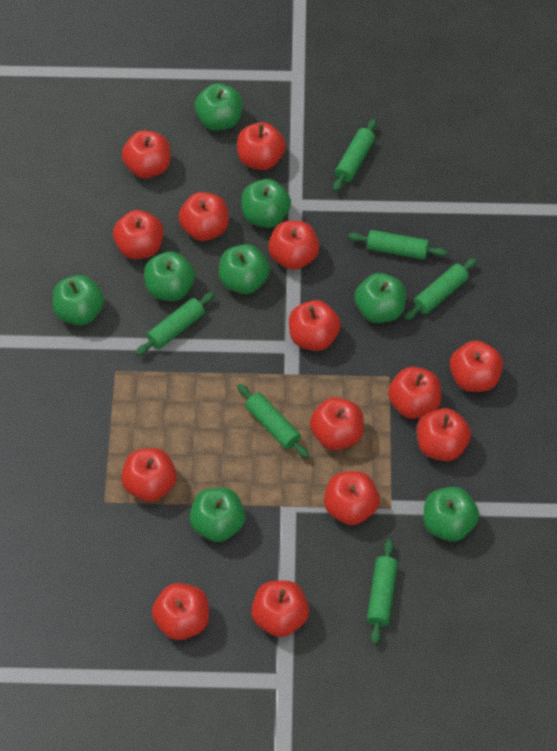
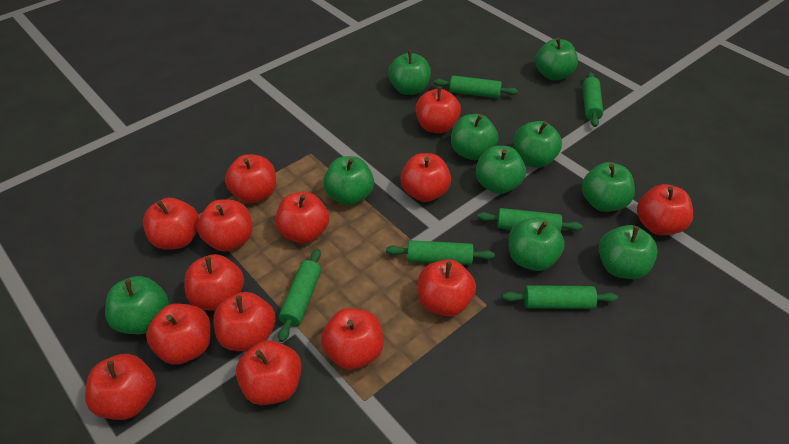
green apple: 8 -> 10

